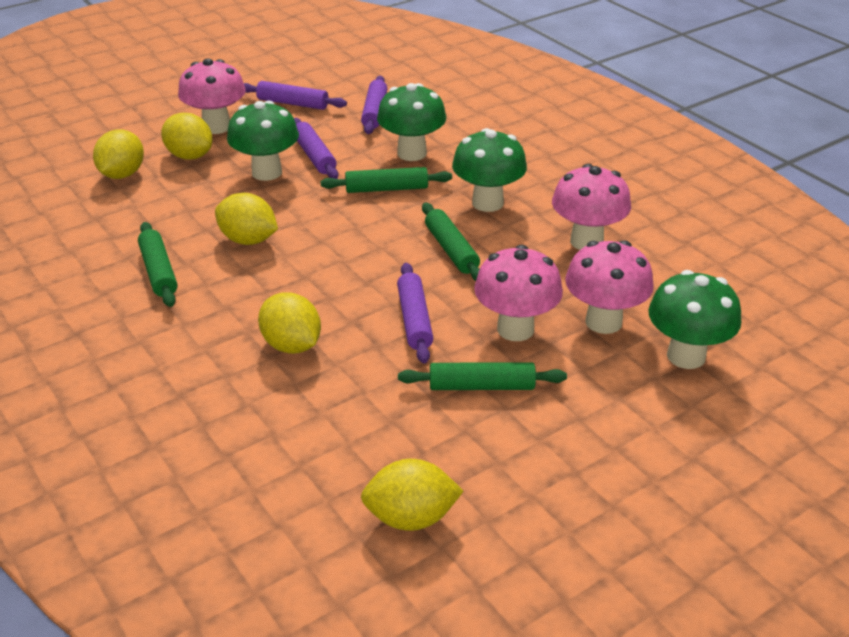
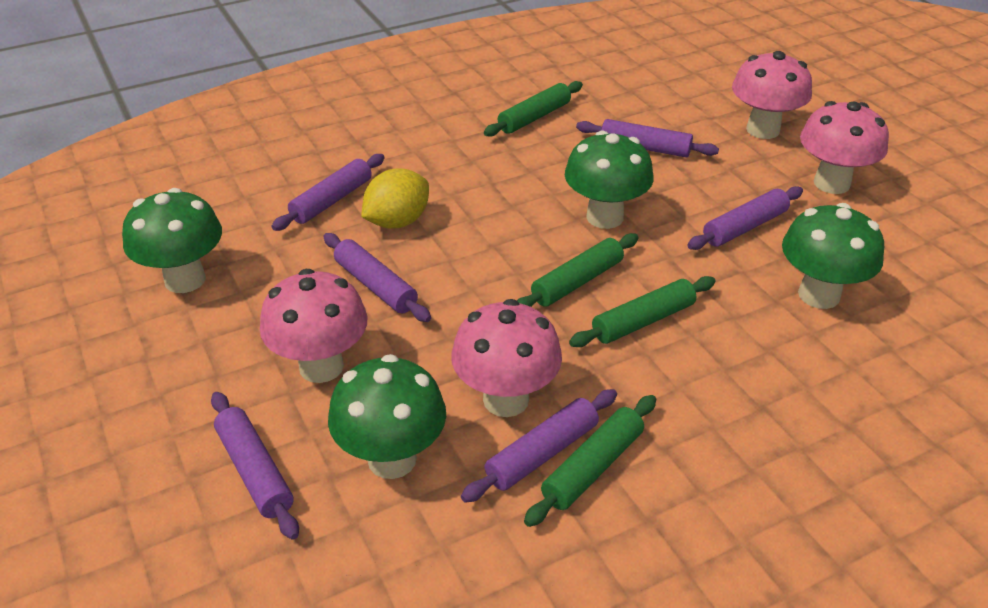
purple rolling pin: 4 -> 6
yellow lemon: 5 -> 1

